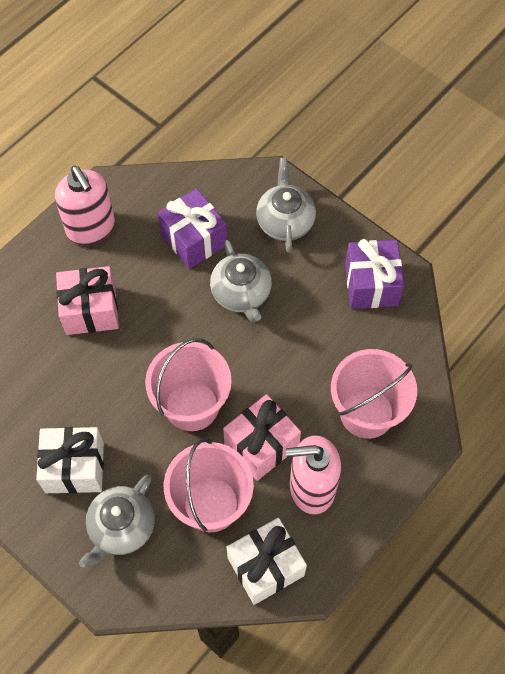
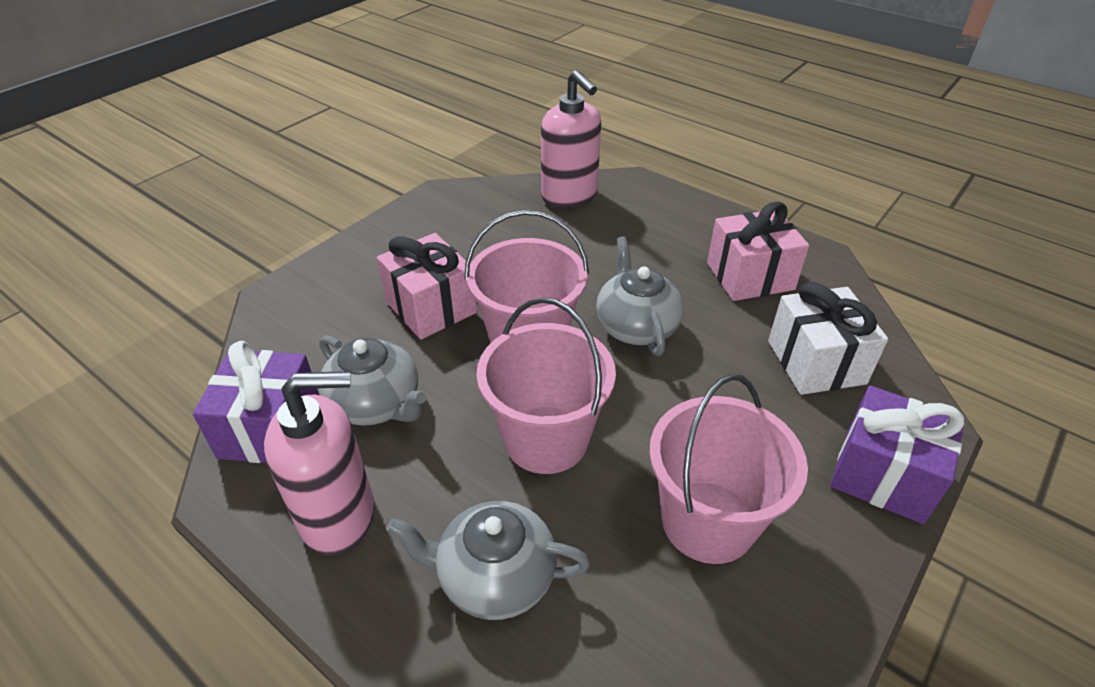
white gift: 2 -> 1

